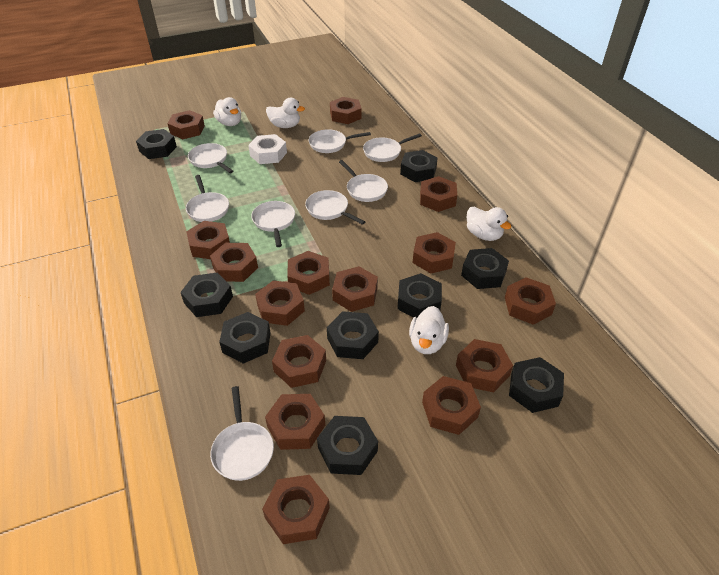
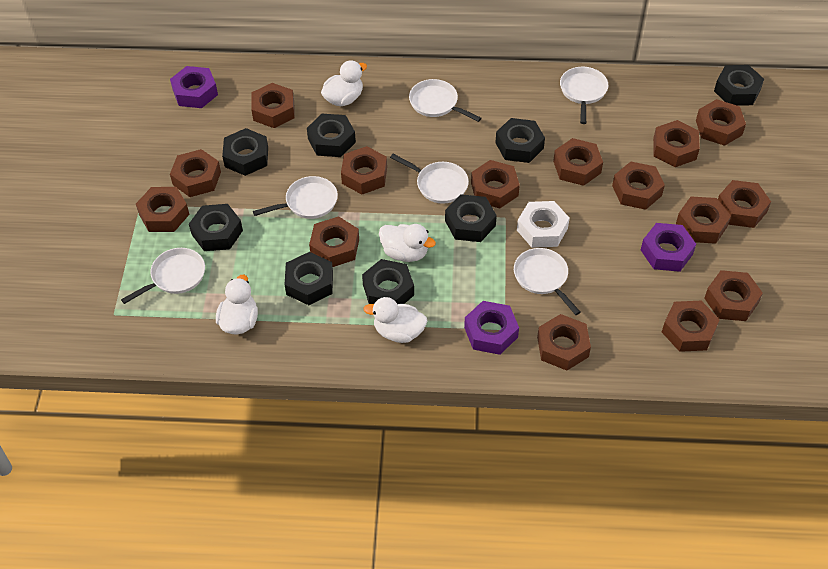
black nut: 9 -> 8
purple nut: 0 -> 3
white pan: 8 -> 6

